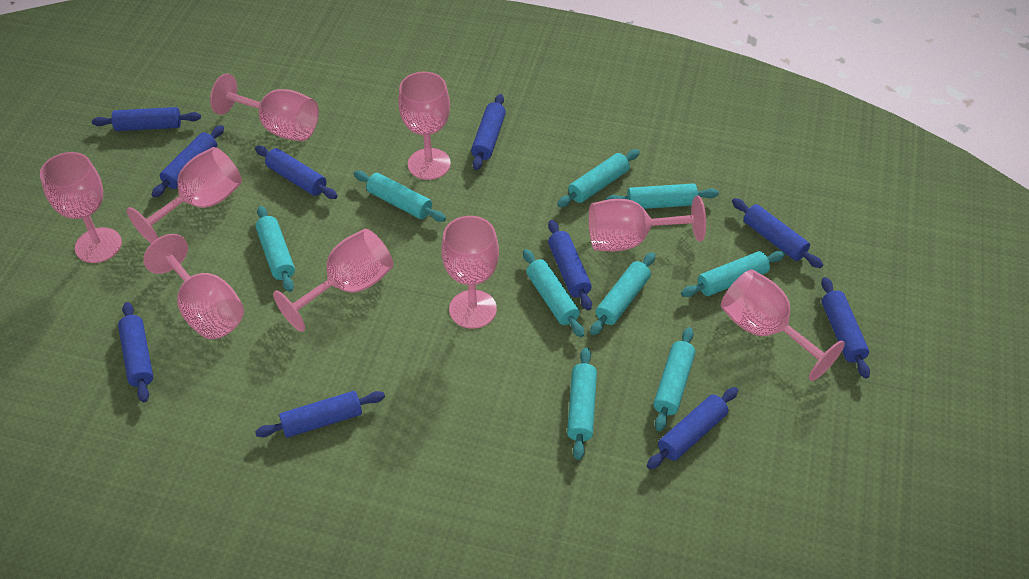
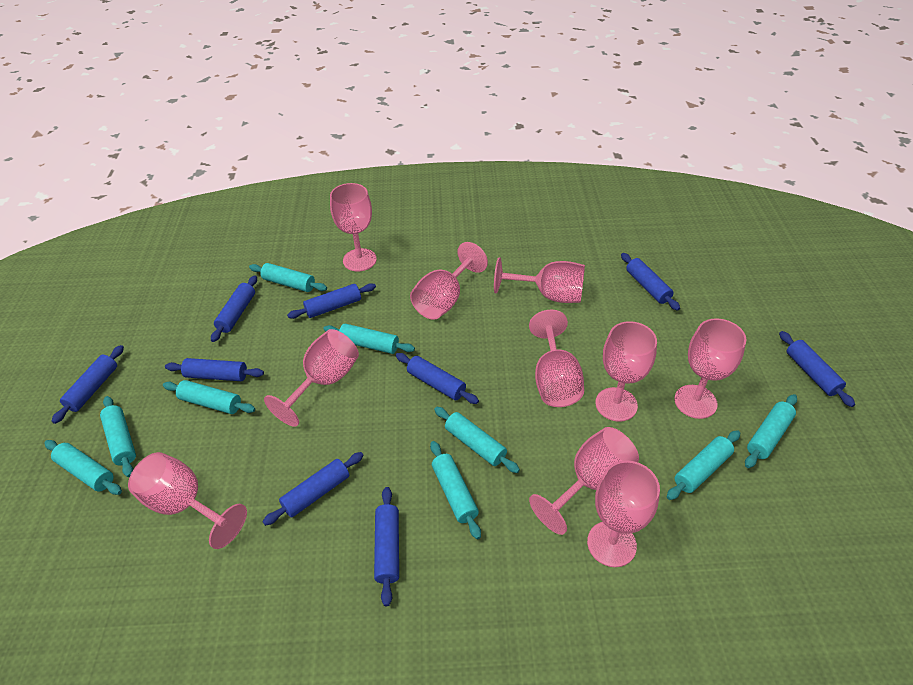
blue rolling pin: 10 -> 9
pink goblet: 9 -> 10

